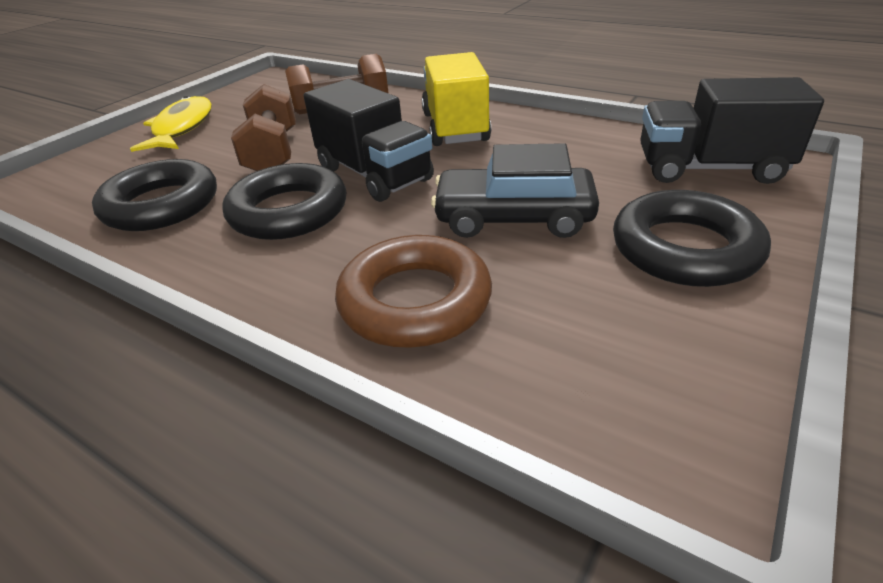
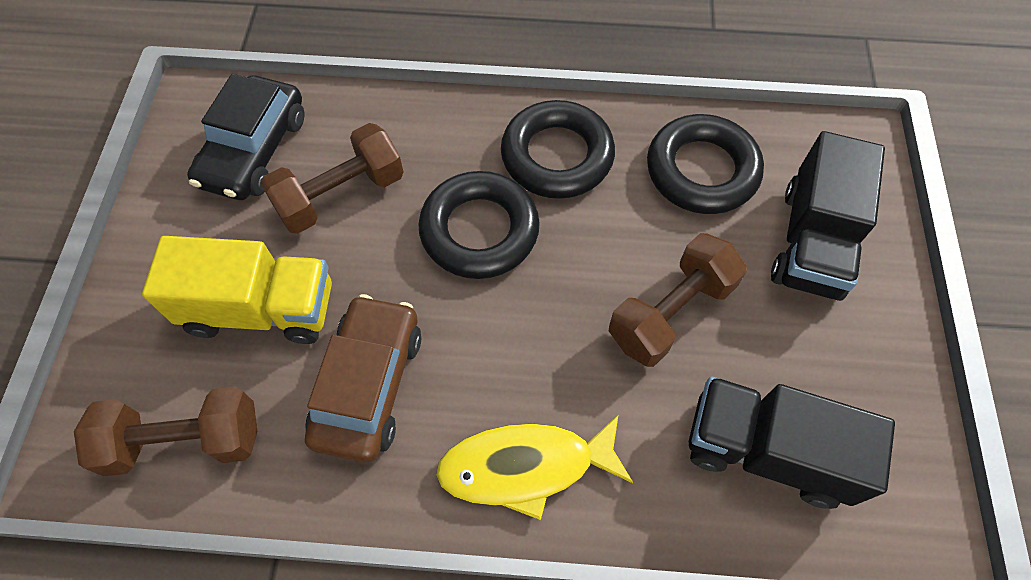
brown car: 0 -> 1
brown dumbbell: 2 -> 3
brown ring: 1 -> 0

